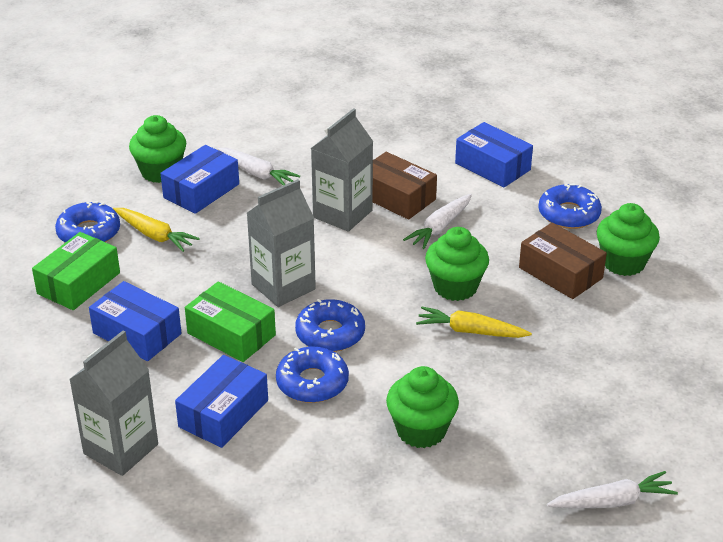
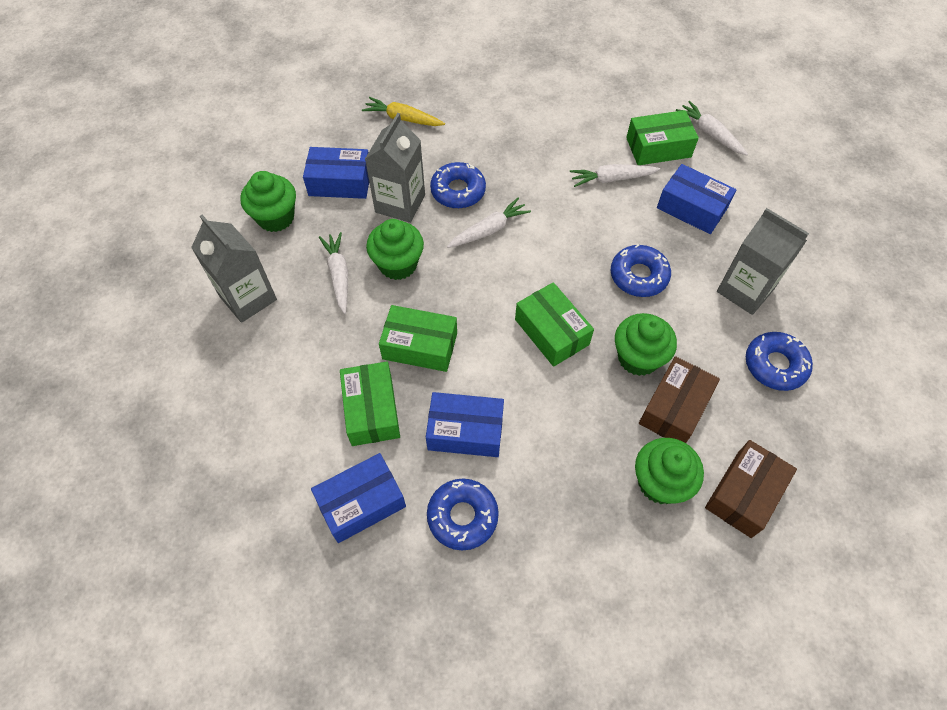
green box: 2 -> 4
white carrot: 3 -> 4
yellow carrot: 2 -> 1

